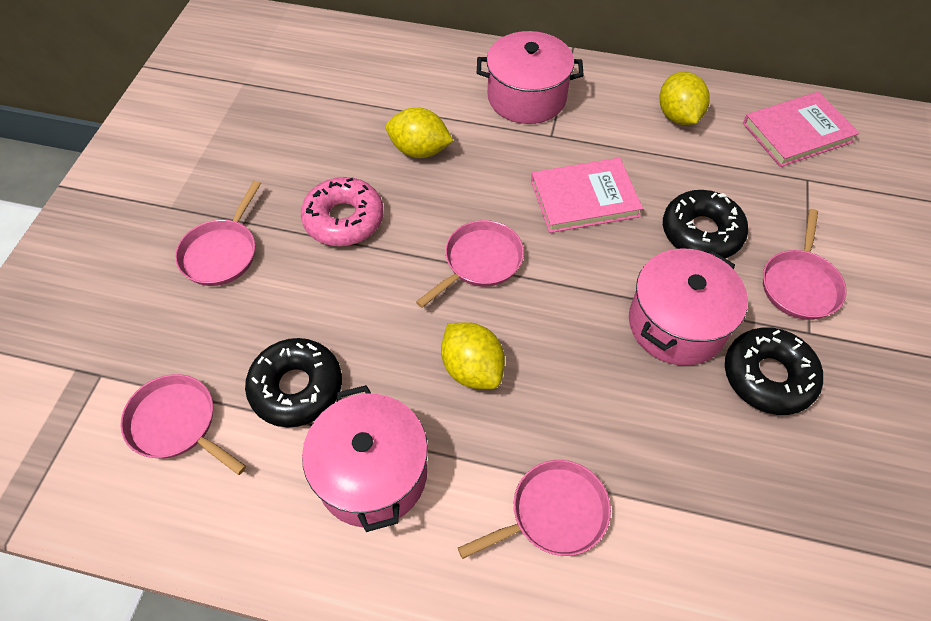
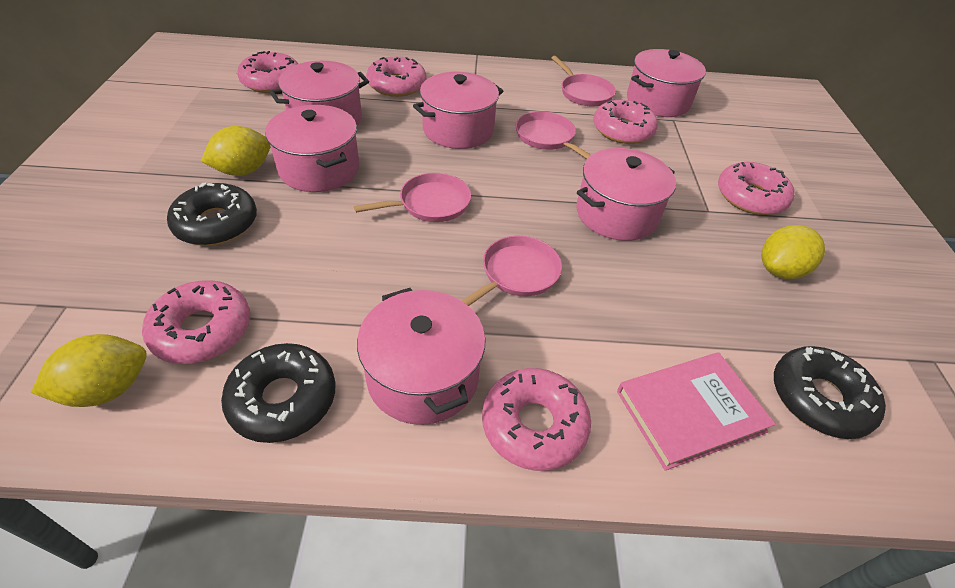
pink book: 2 -> 1
pink donut: 1 -> 6
pink pan: 5 -> 4
pink pot: 3 -> 6

